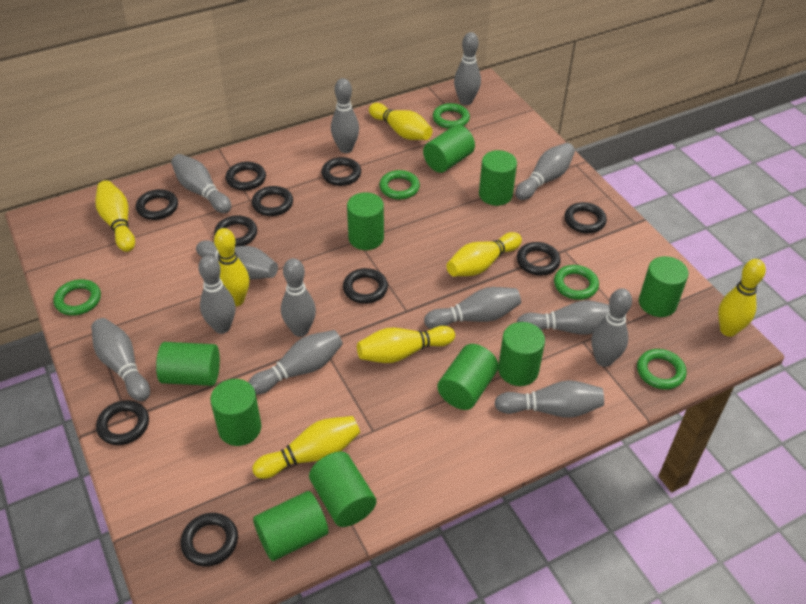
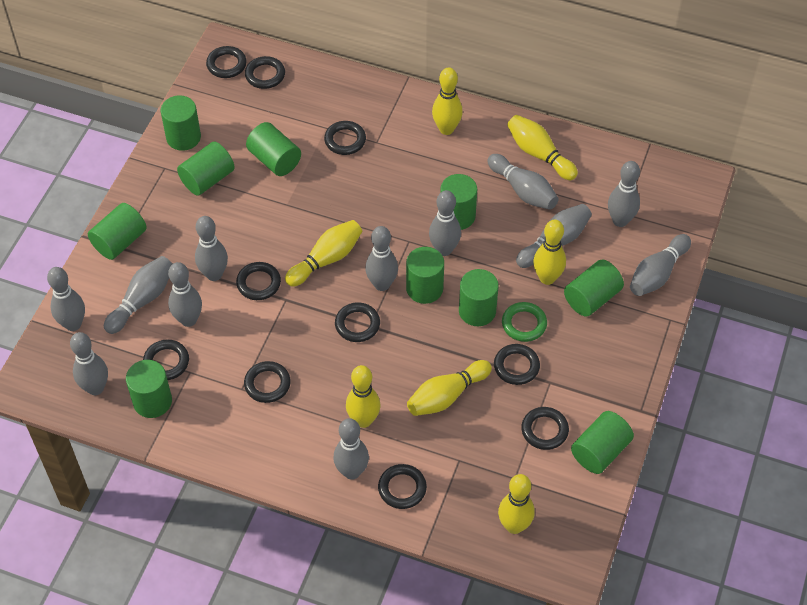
green ring: 5 -> 1
grey bowling pin: 13 -> 12

